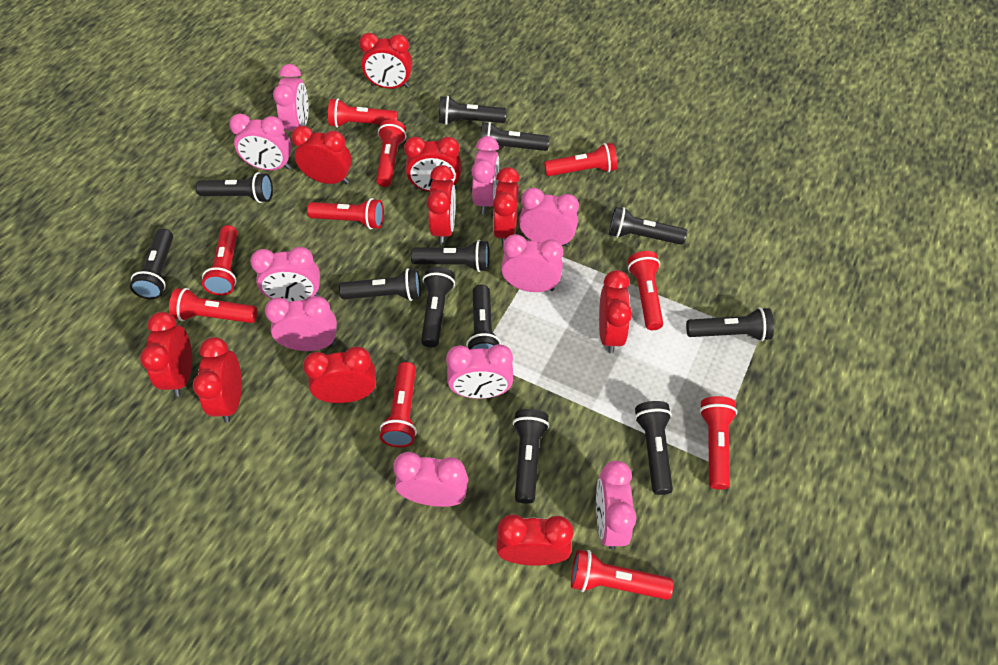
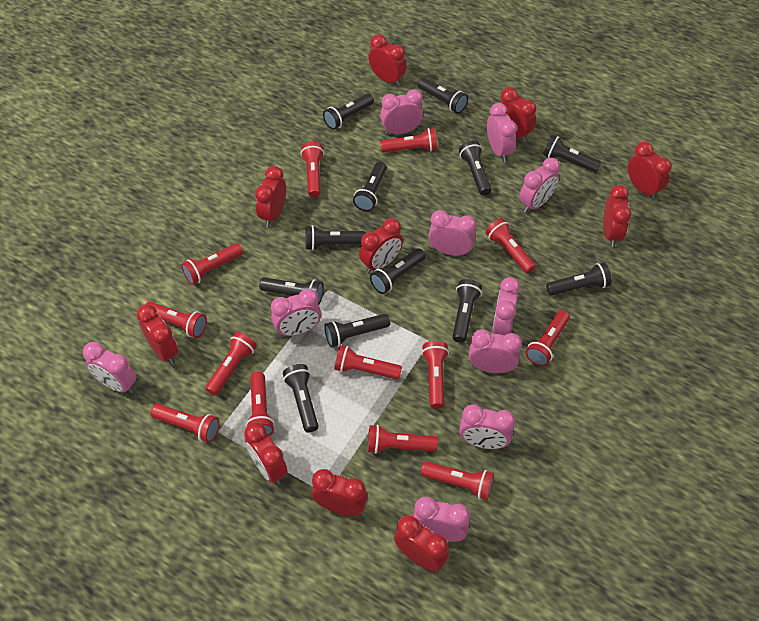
red flashlight: 10 -> 13

